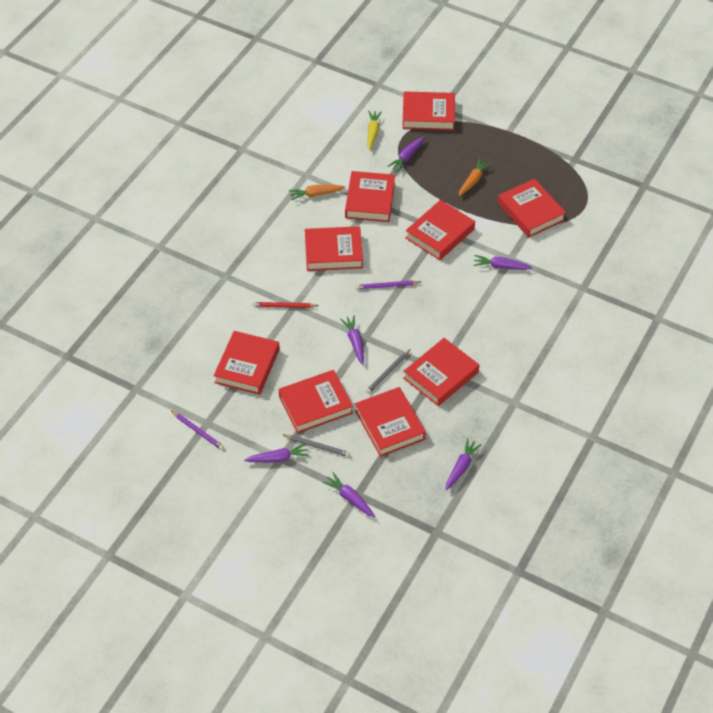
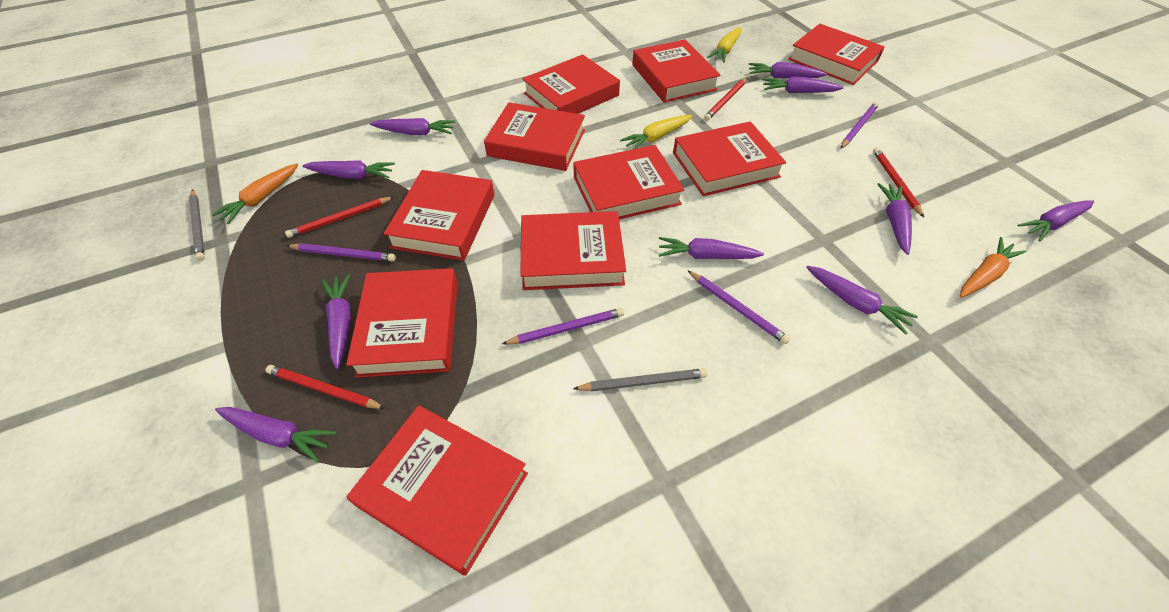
purple carrot: 6 -> 10
purple pencil: 2 -> 4
red book: 9 -> 10
red pencil: 1 -> 4
yellow carrot: 1 -> 2

